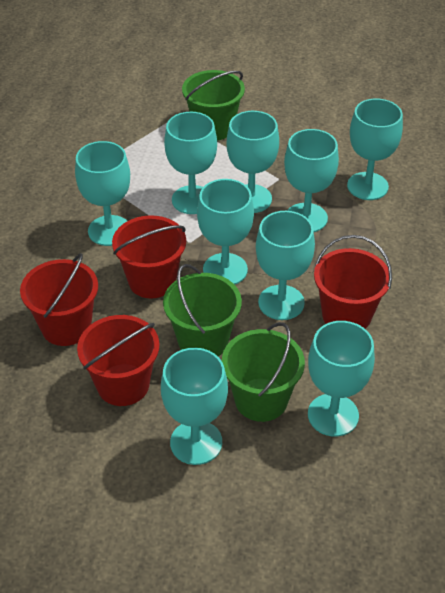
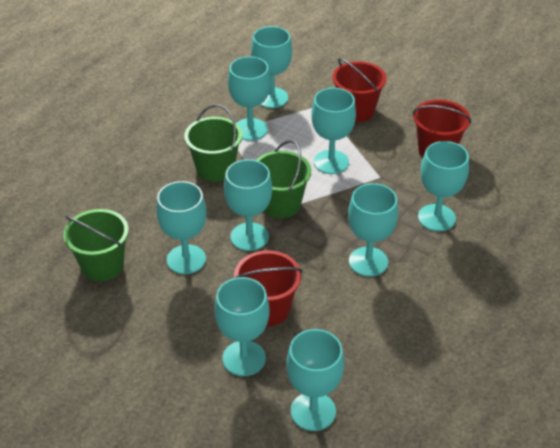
red bucket: 4 -> 3

